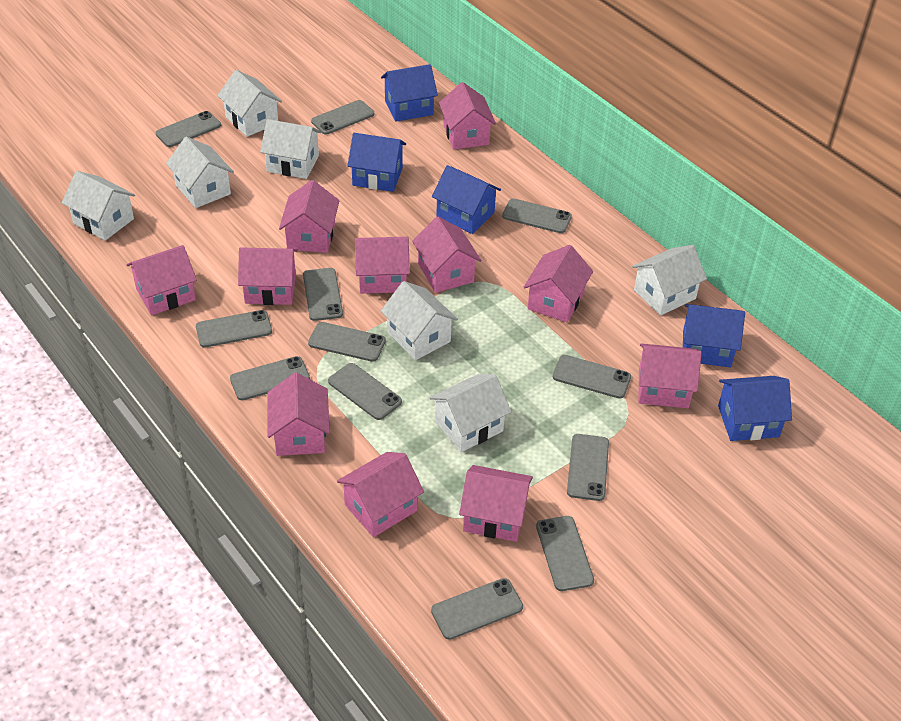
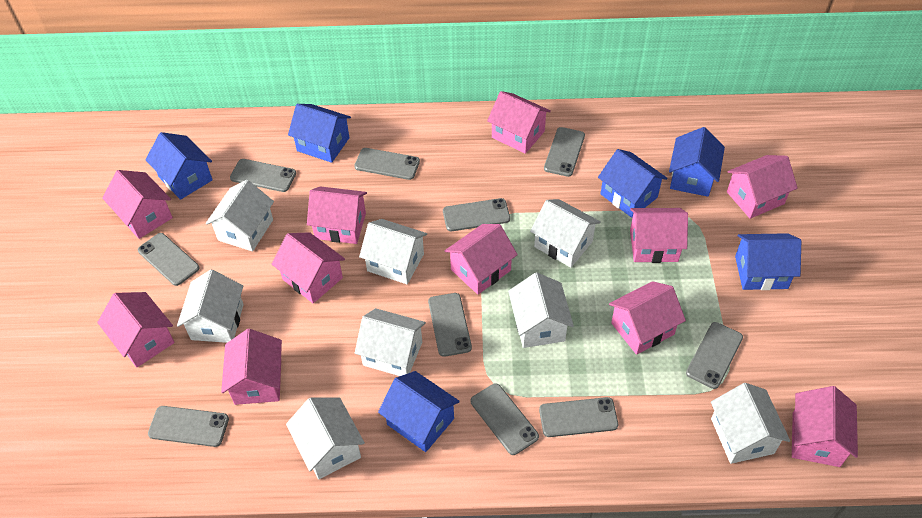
blue house: 5 -> 6
grey phone: 12 -> 10
white house: 7 -> 8

